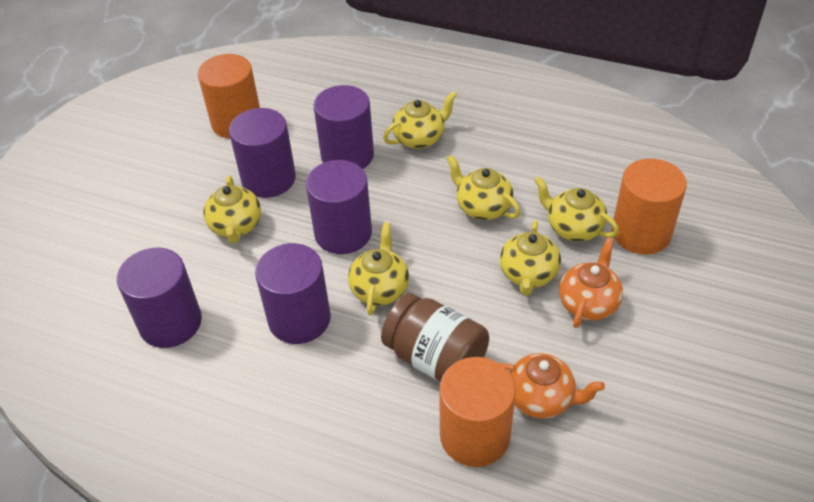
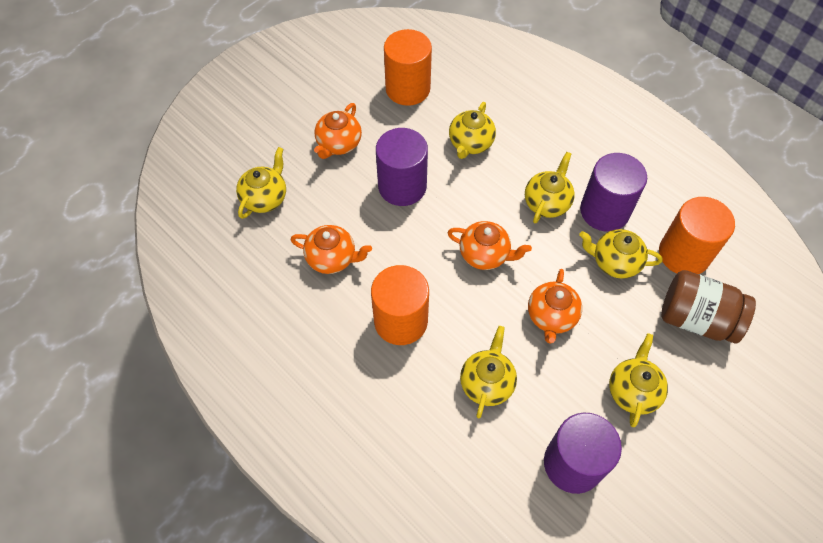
orange teapot: 2 -> 4
purple cylinder: 5 -> 3

